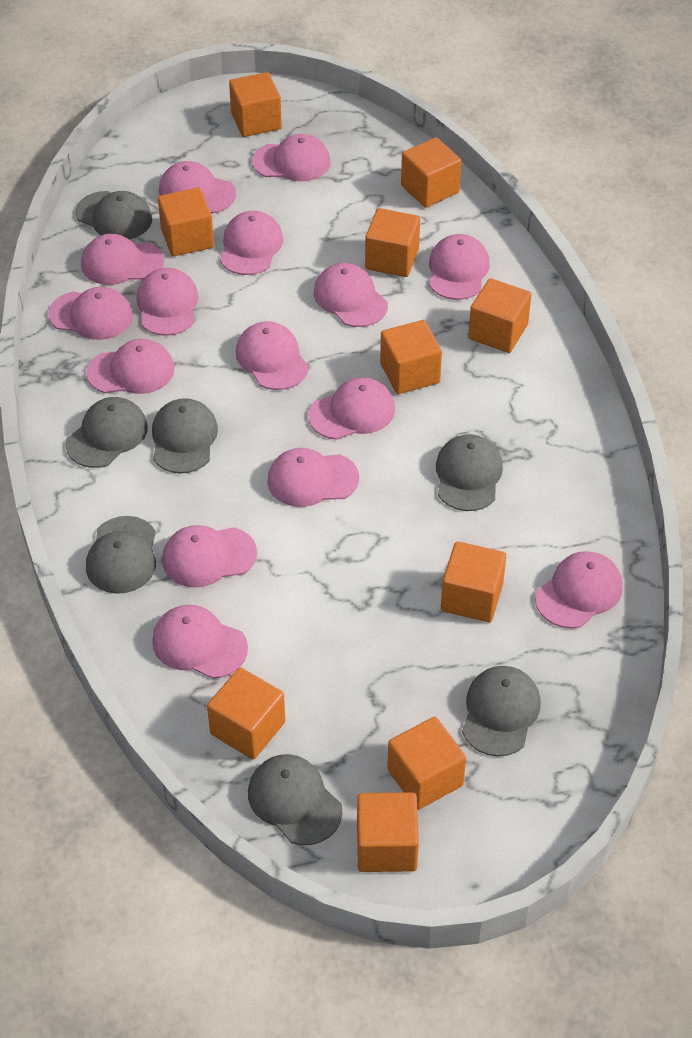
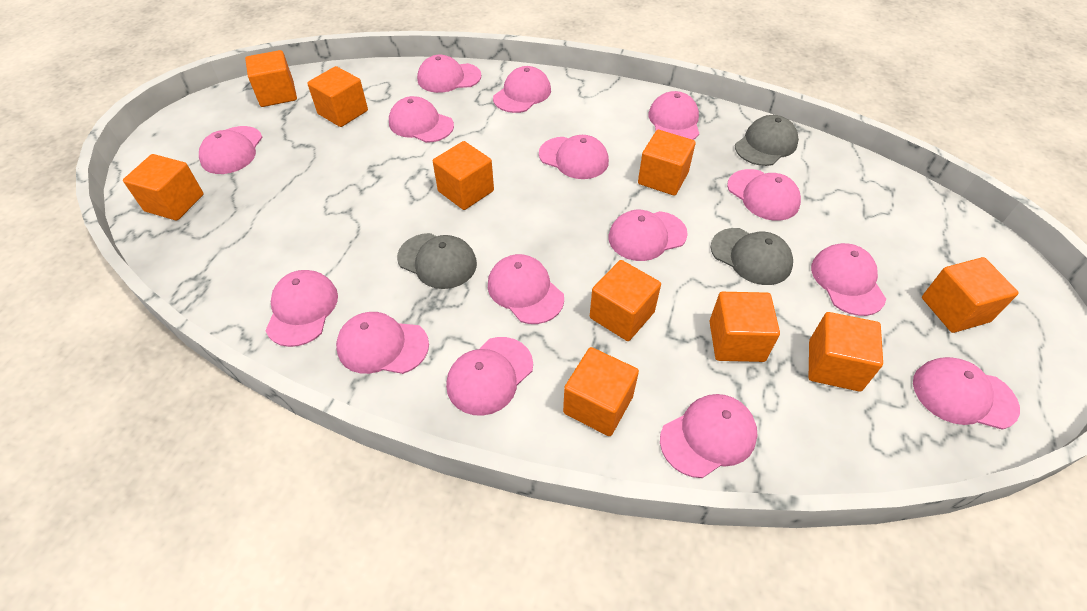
grey cap: 7 -> 3

